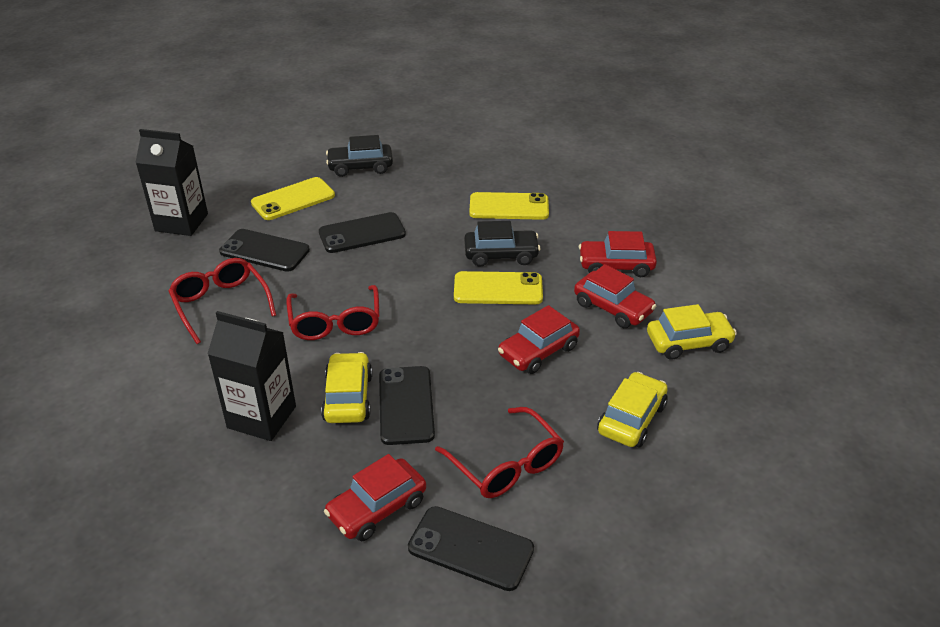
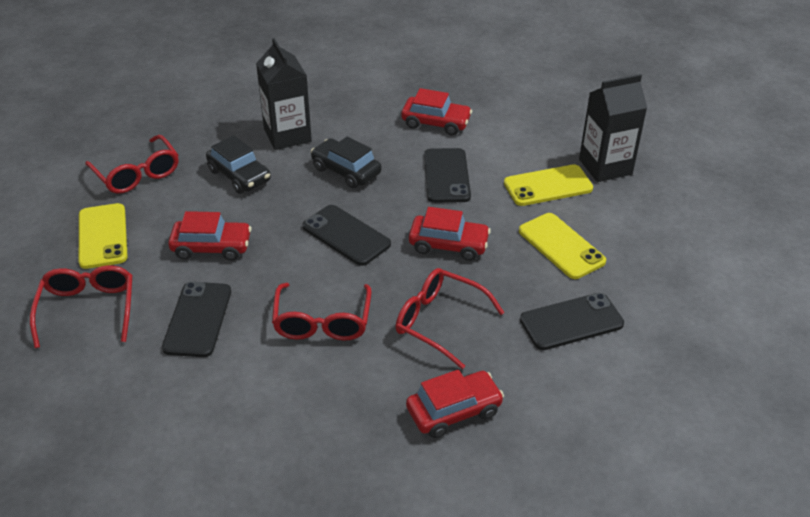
red glasses: 3 -> 4
yellow car: 3 -> 0

